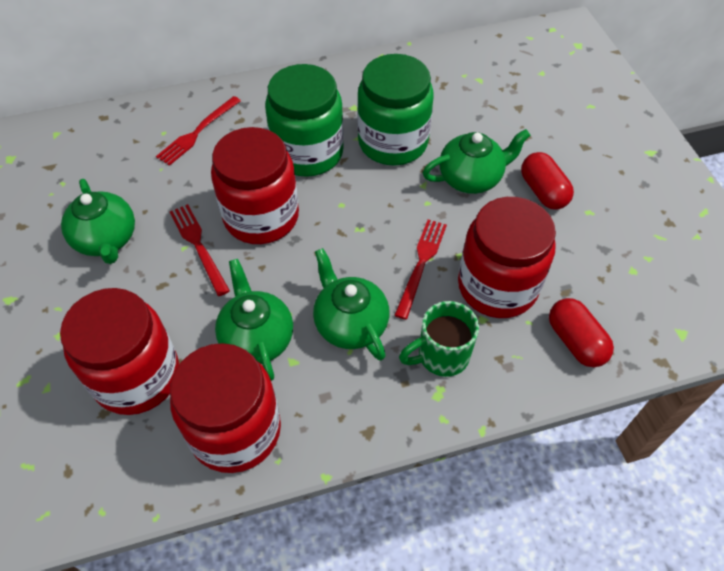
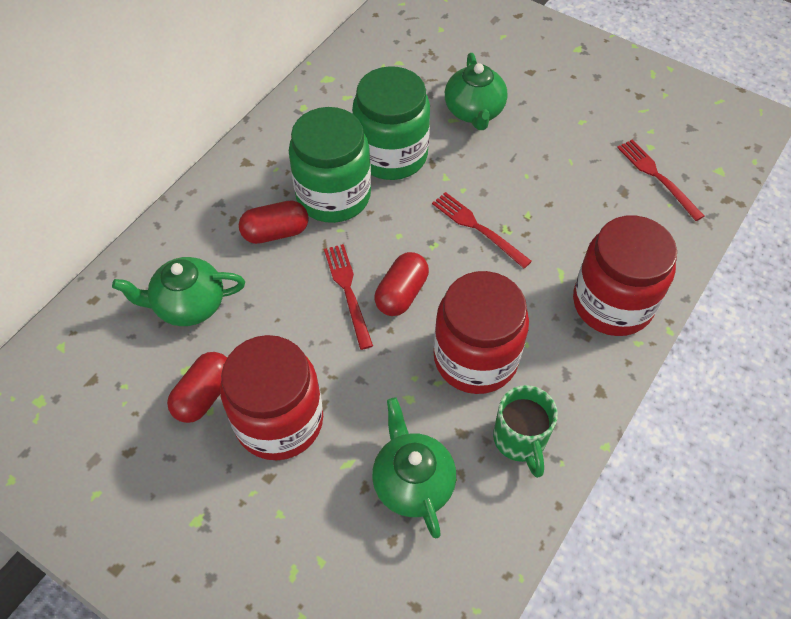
green teapot: 4 -> 3
red capsule: 2 -> 3
red jar: 4 -> 3

